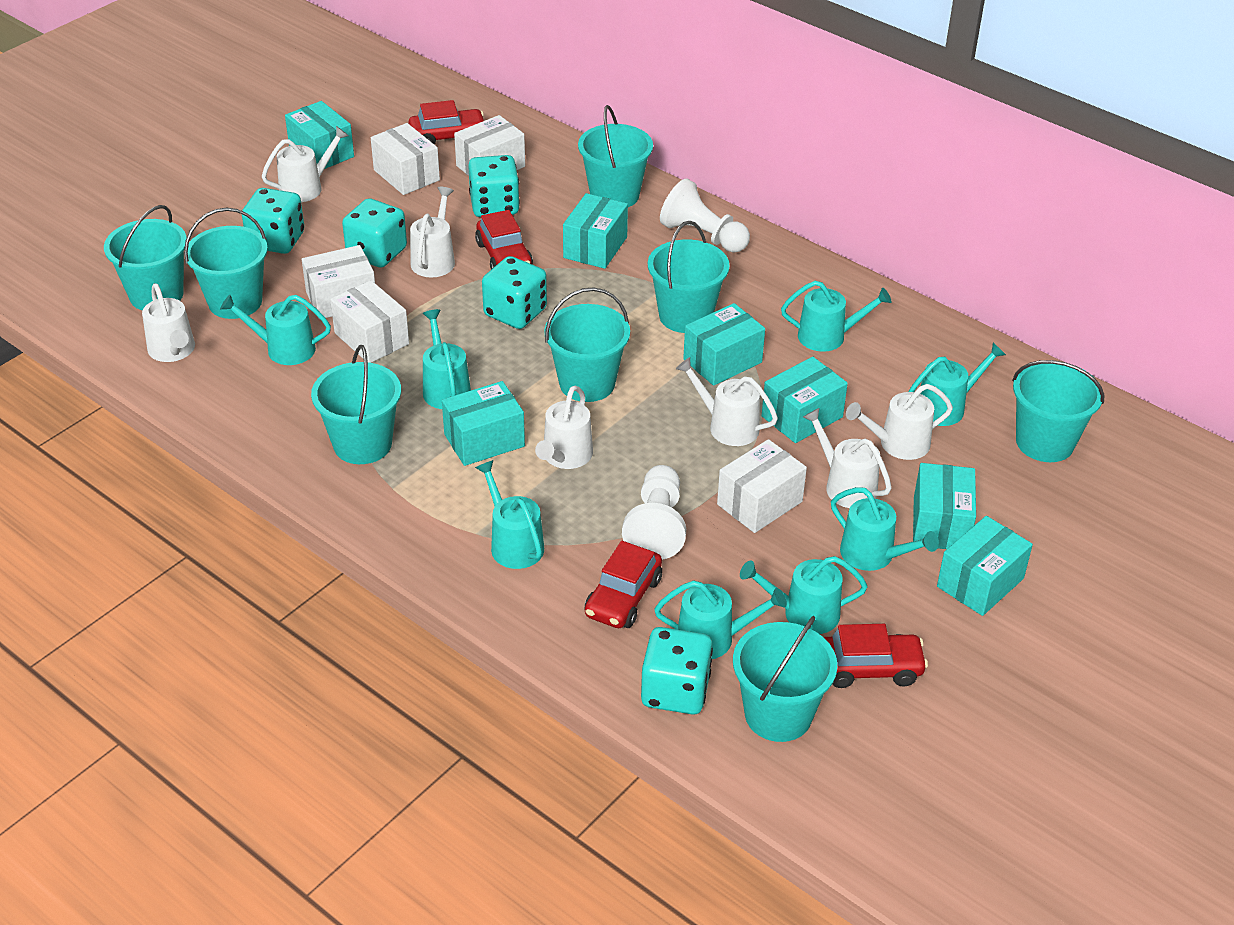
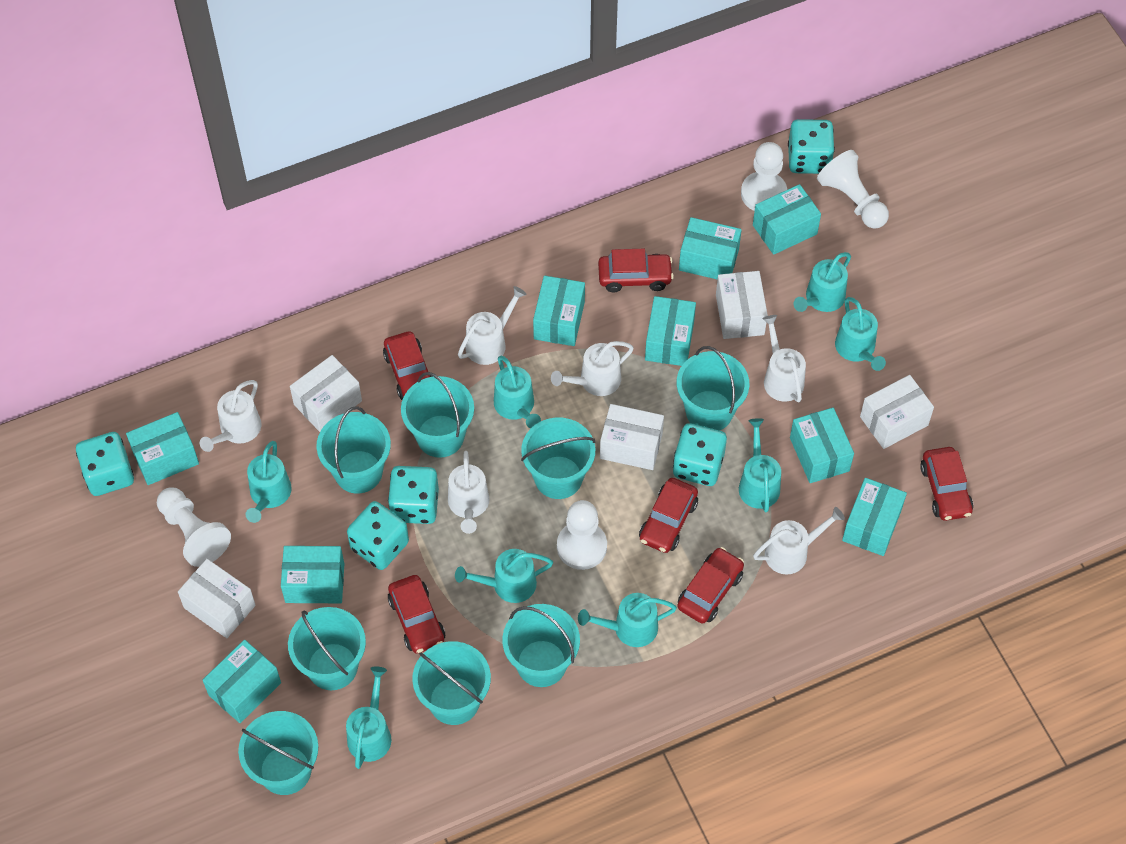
red car: 4 -> 6
turquoise box: 7 -> 9
white pawn: 2 -> 4
white watering can: 7 -> 6

